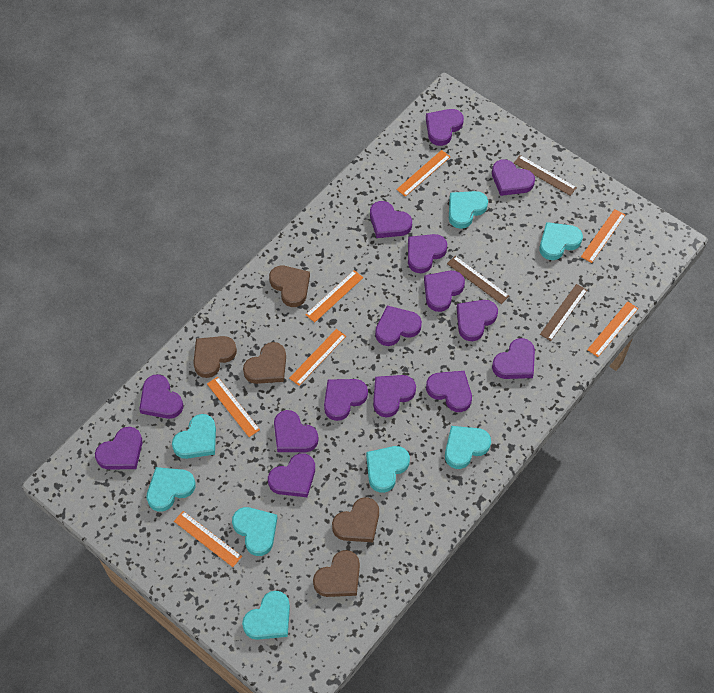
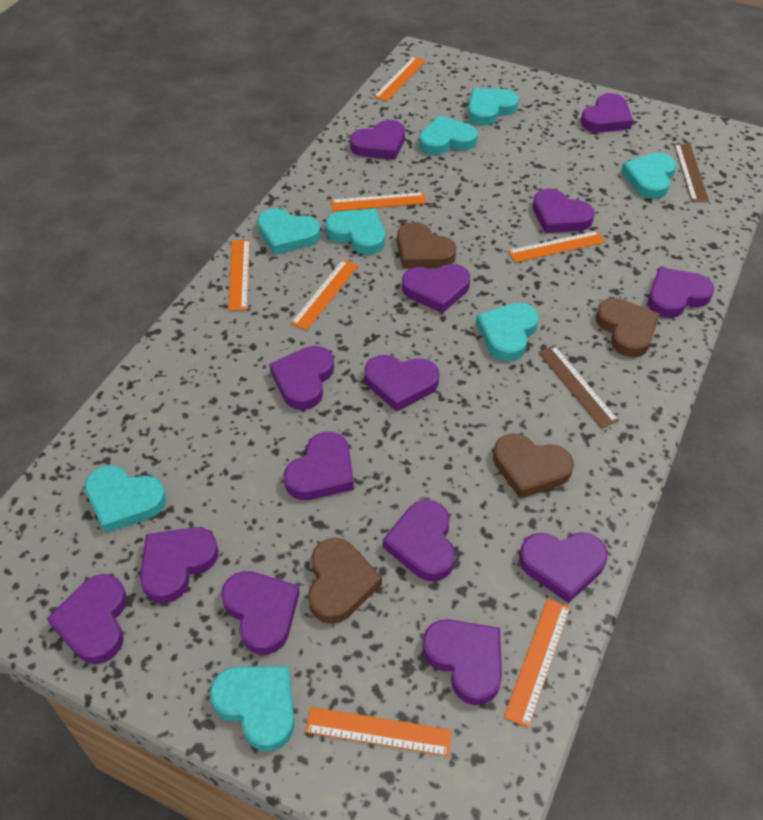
brown heart: 5 -> 4
brown ruler: 3 -> 2
purple heart: 15 -> 14

